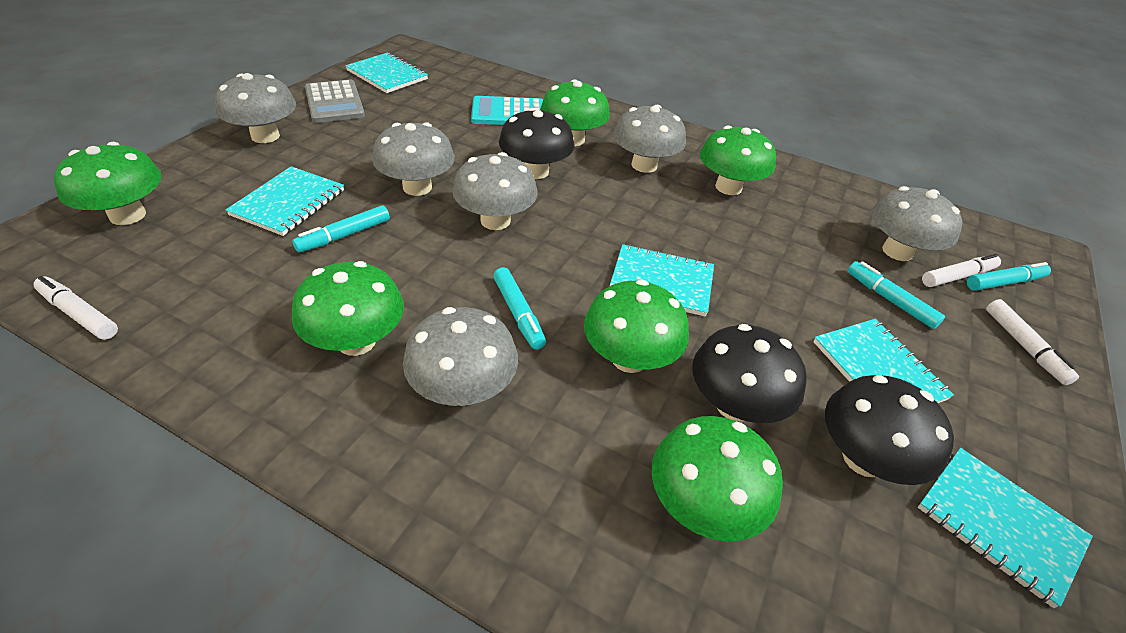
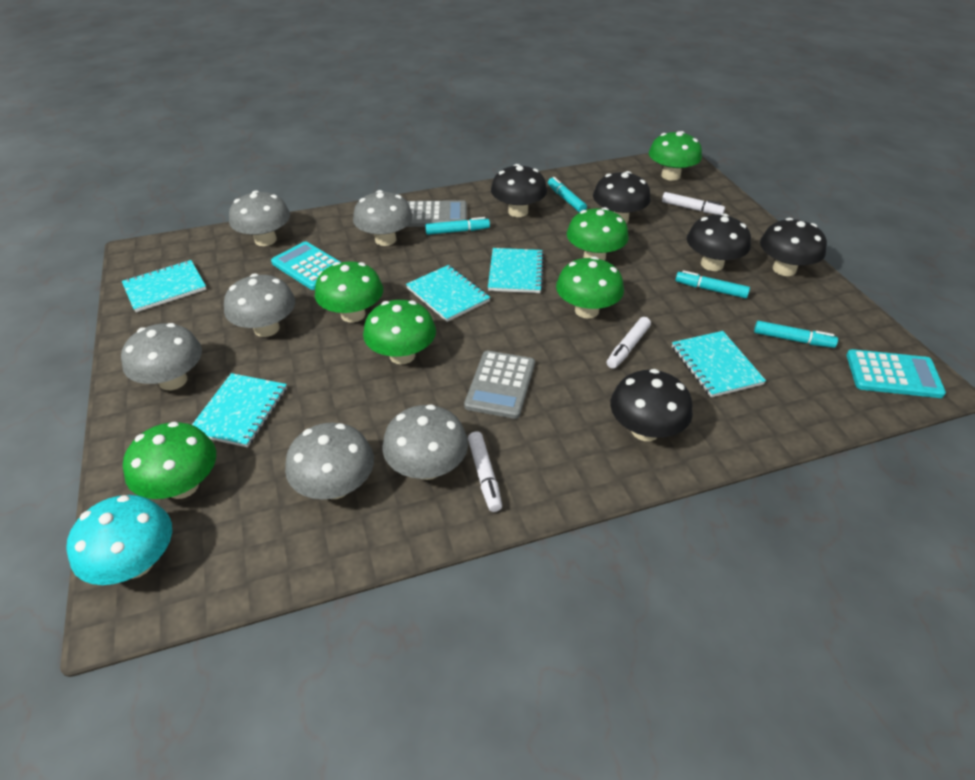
black mushroom: 3 -> 5
grey calculator: 1 -> 2
turquoise calculator: 1 -> 2
turquoise mushroom: 0 -> 1

